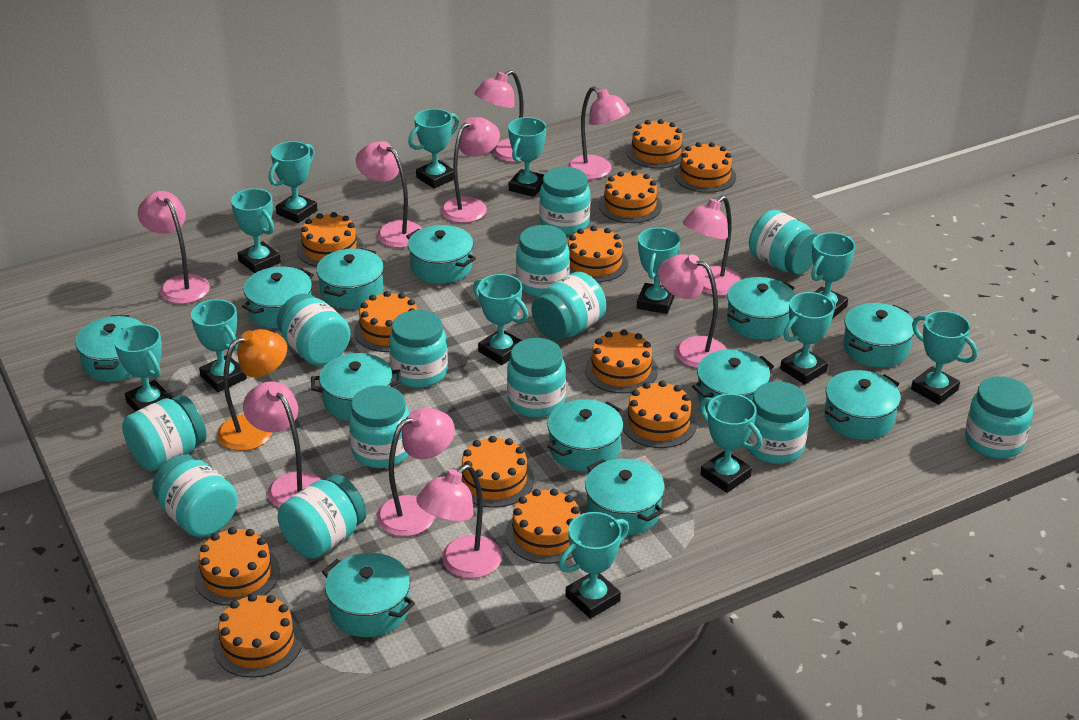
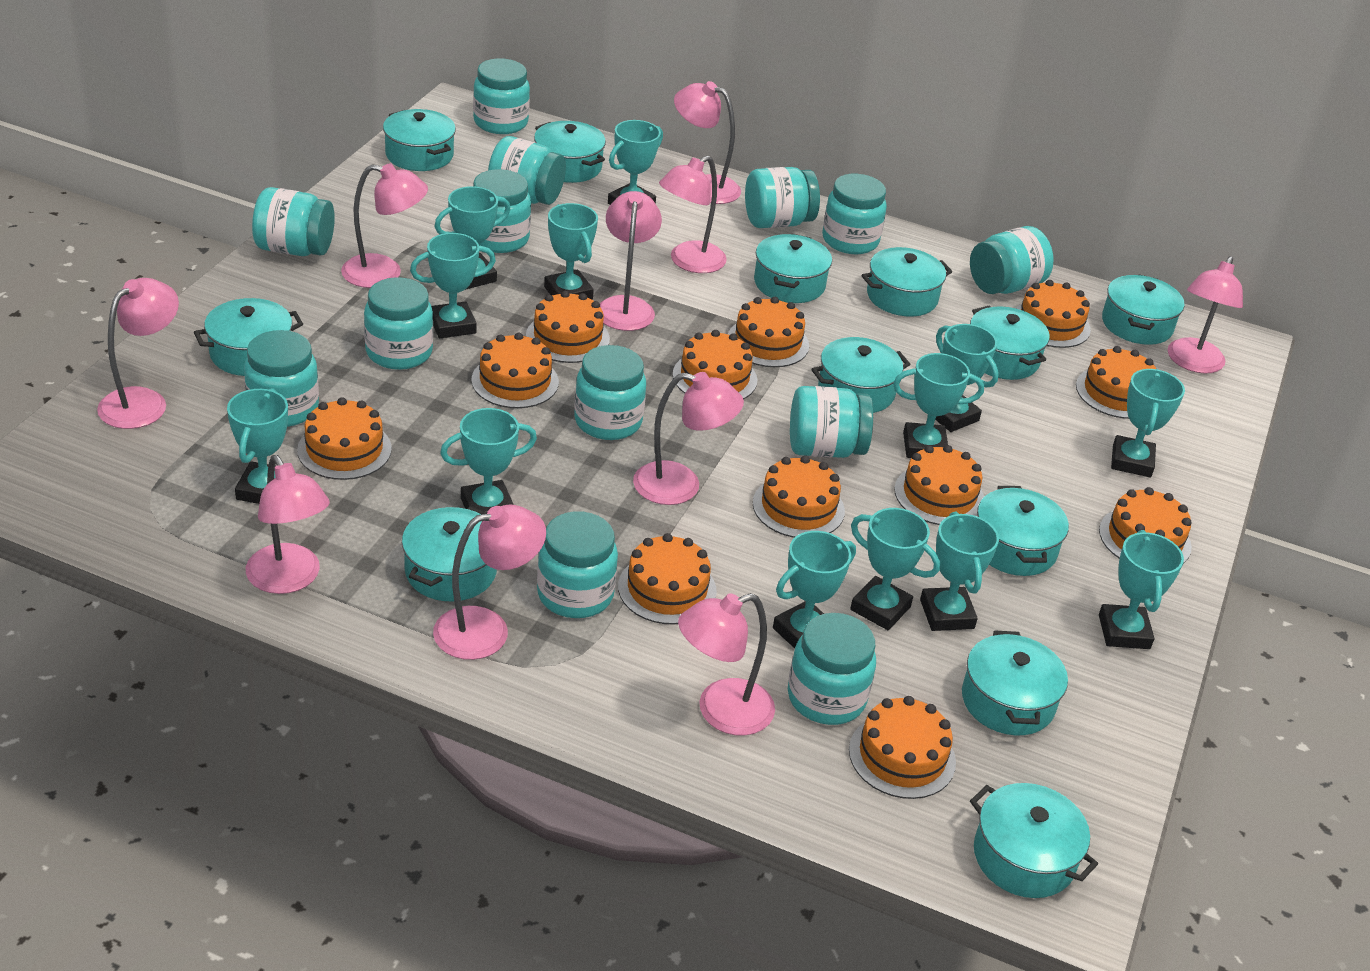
orange lamp: 1 -> 0

